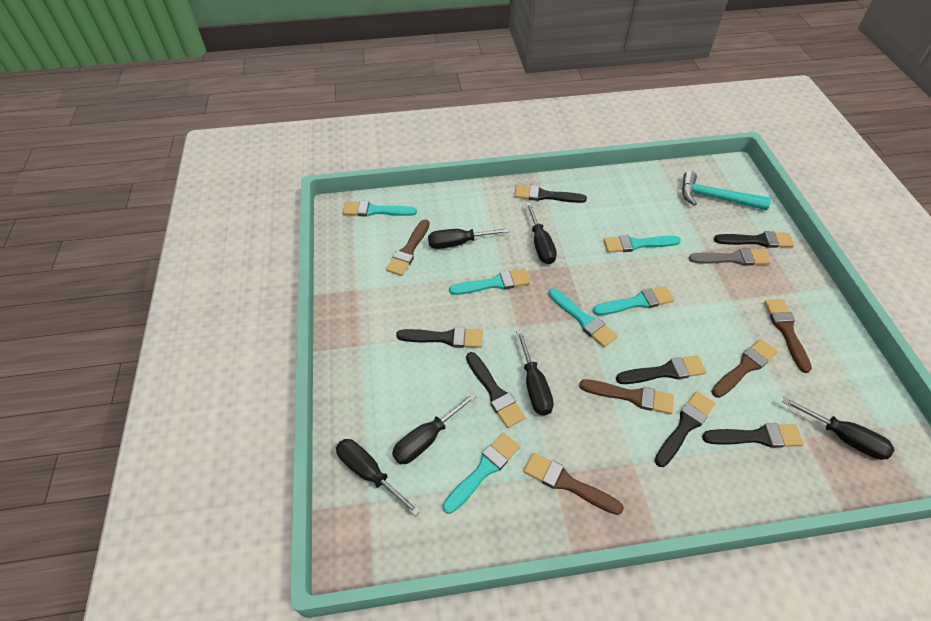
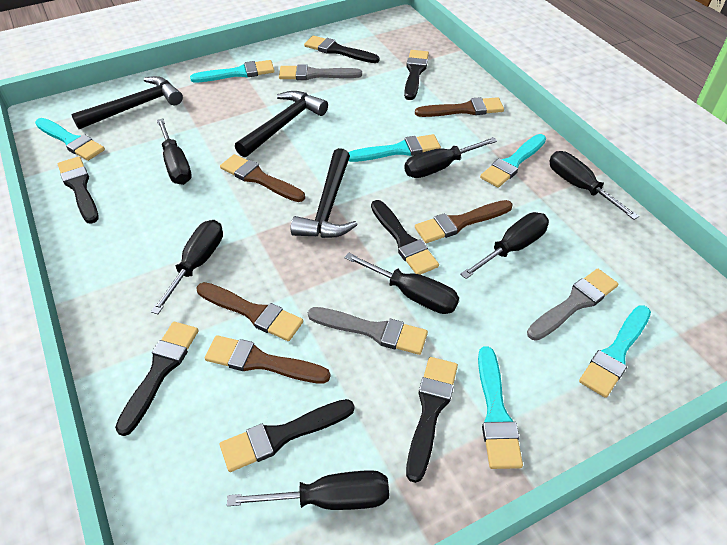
black hammer: 0 -> 3
black screwdriver: 6 -> 7
grey brush: 1 -> 3
turquoise hammer: 1 -> 0

